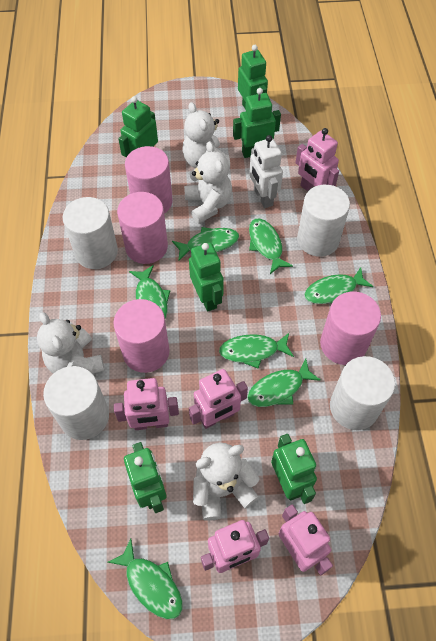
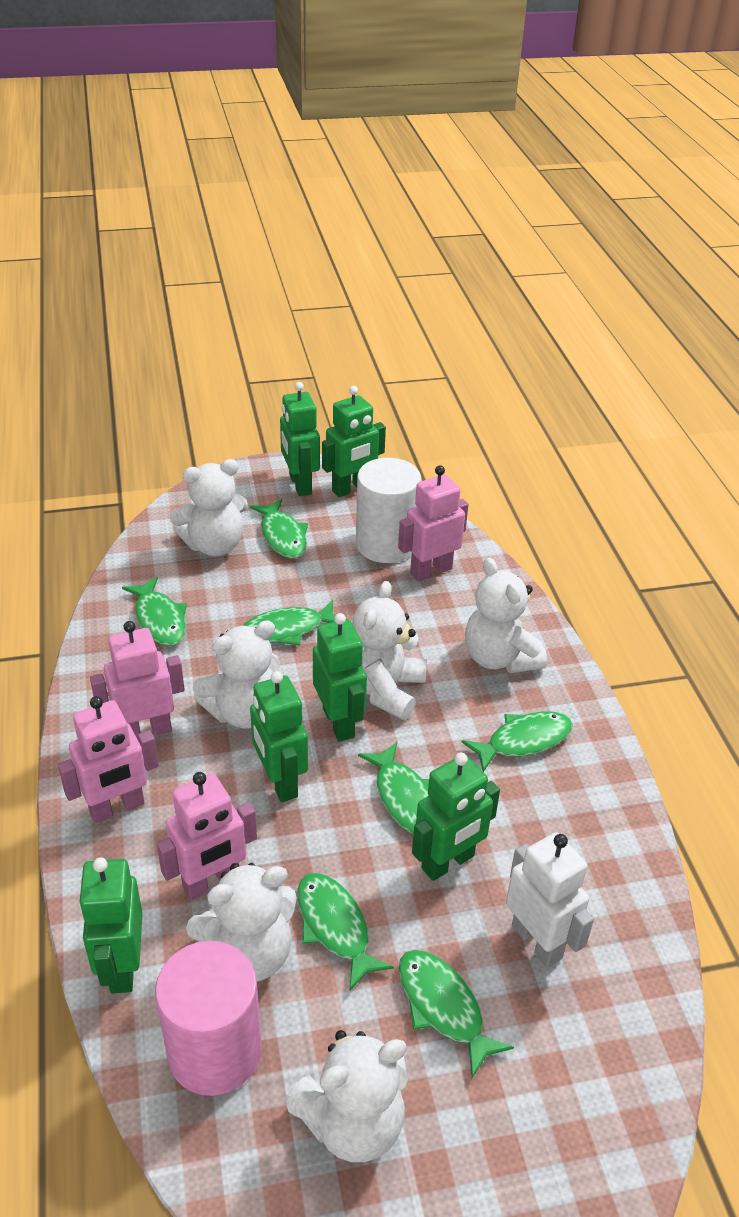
pink cylinder: 4 -> 1
pink robot: 5 -> 4
white cylinder: 4 -> 1
white teddy bear: 4 -> 6

